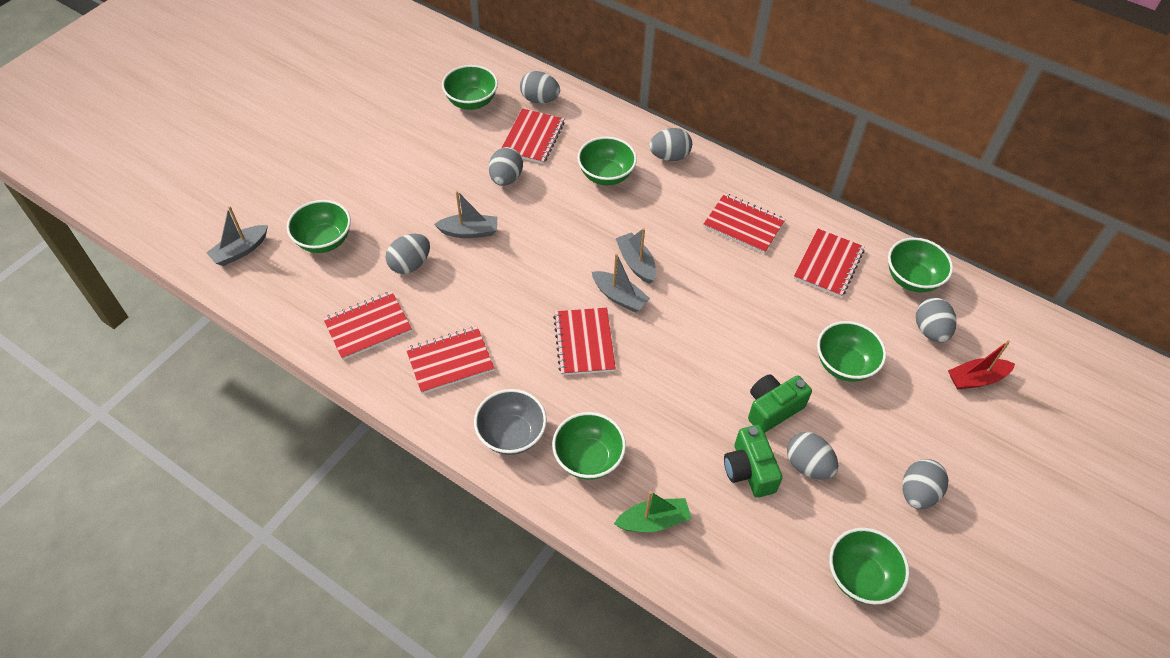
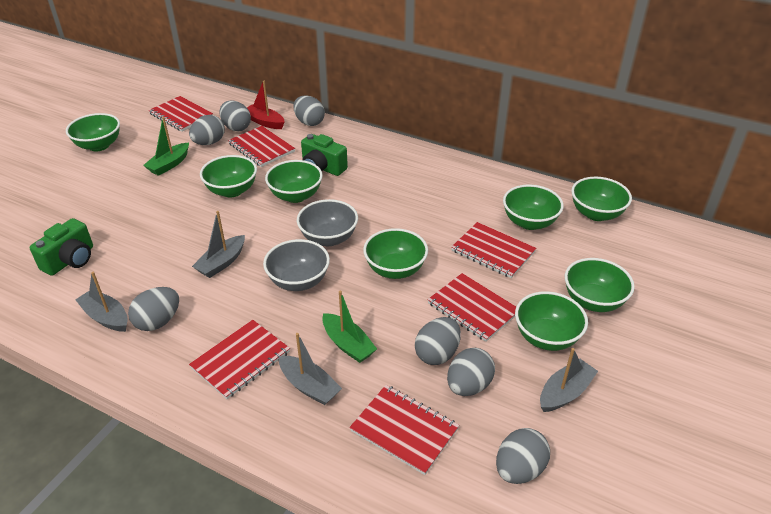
green boat: 1 -> 2
green bowl: 7 -> 8
grey bowl: 1 -> 2

